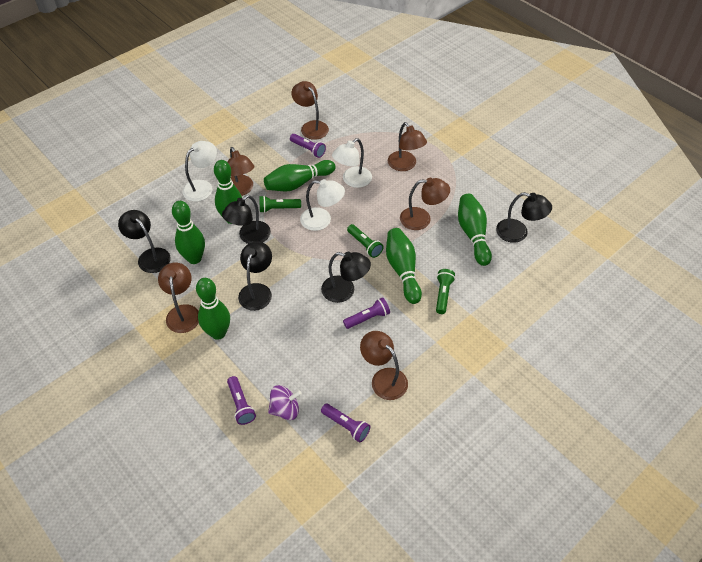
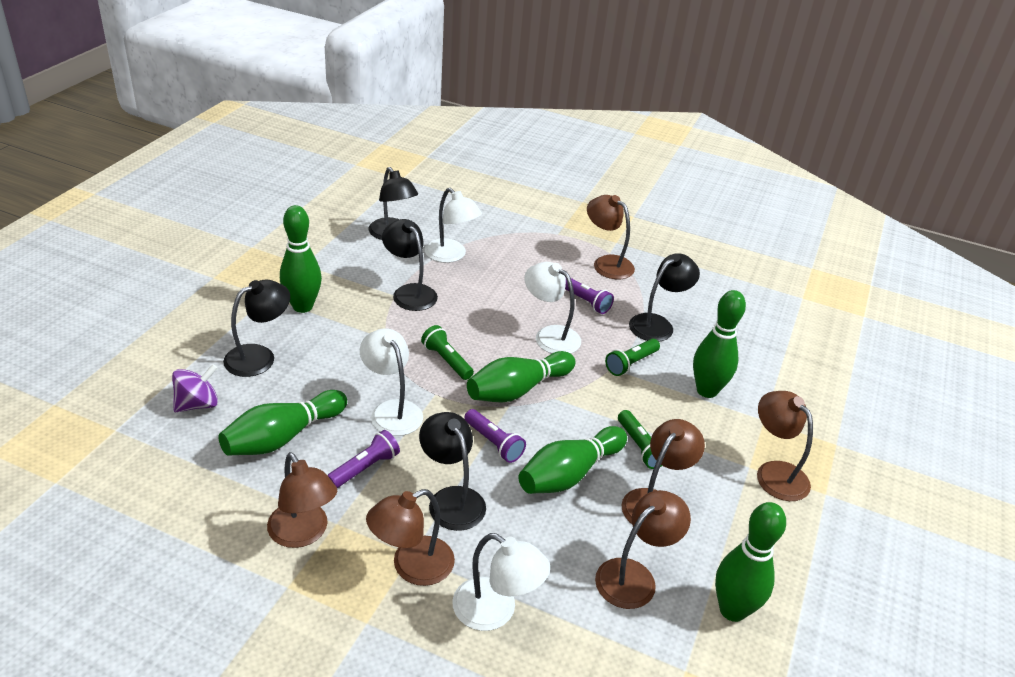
purple flashlight: 4 -> 3
white lamp: 3 -> 4

